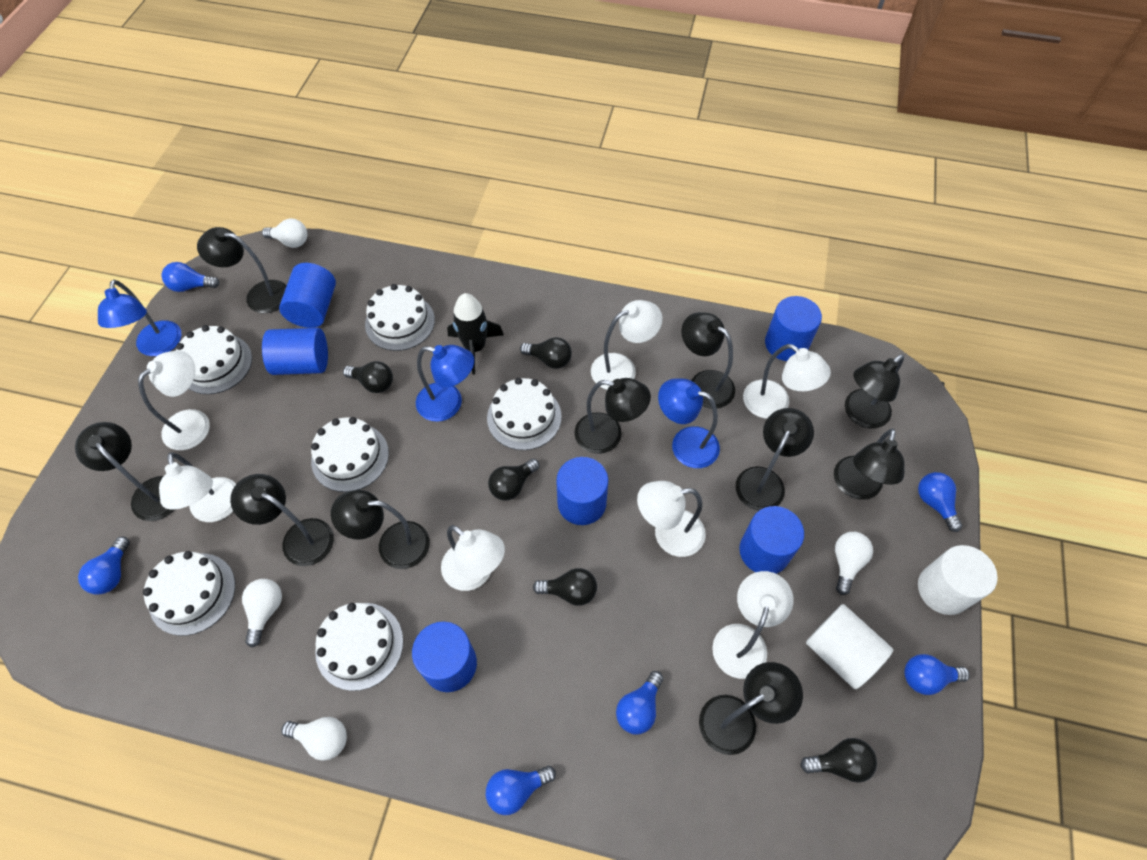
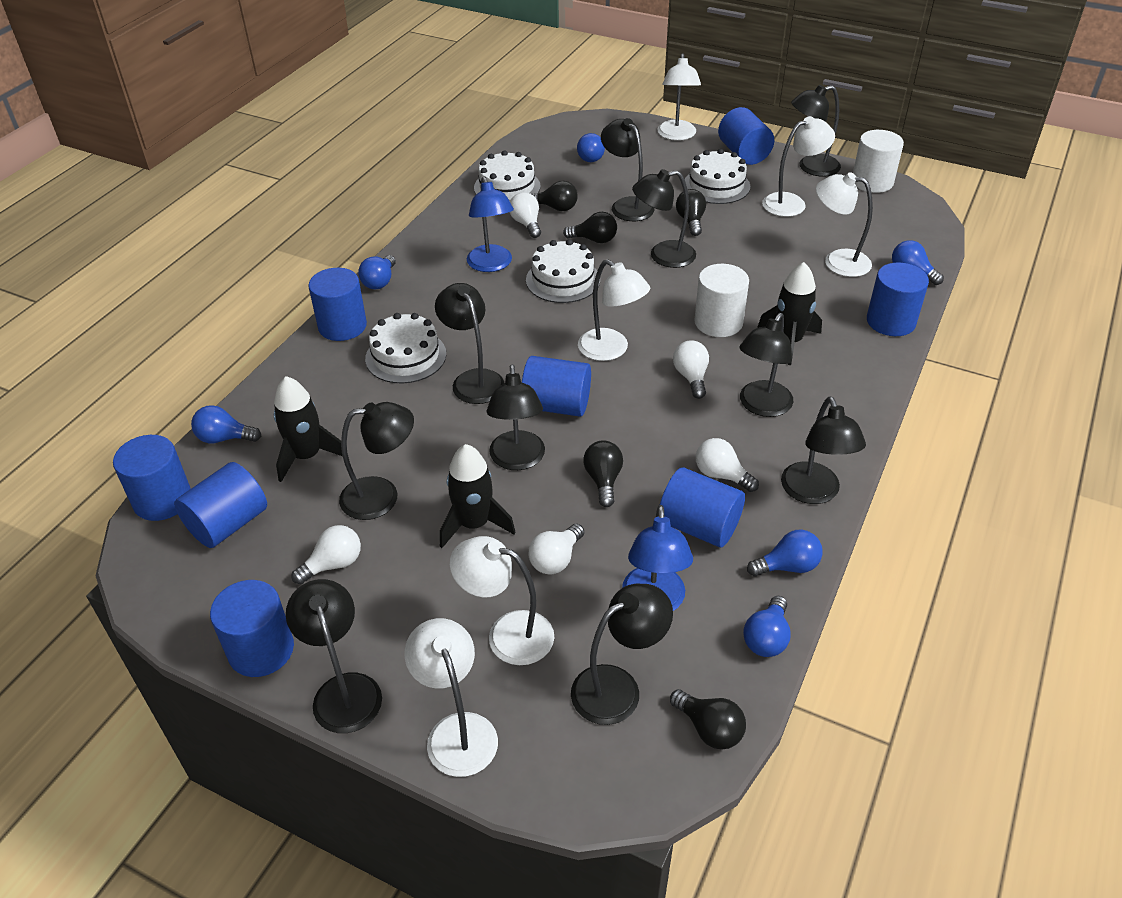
black rocket: 1 -> 3
blue cylinder: 6 -> 8
blue lamp: 3 -> 2
white cake: 6 -> 4
white lamp: 7 -> 6
white light bulb: 4 -> 5

